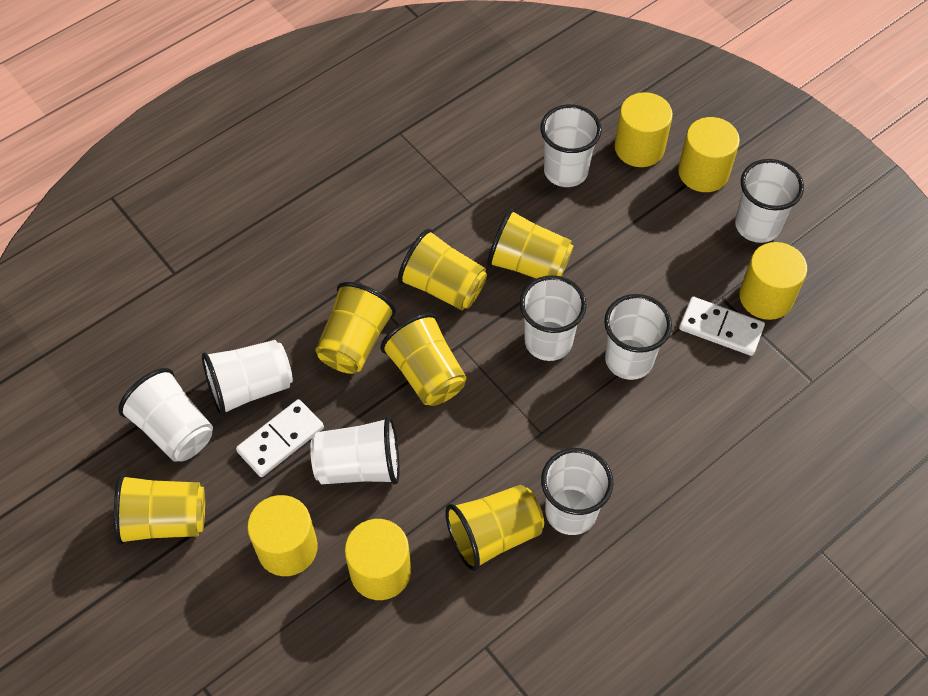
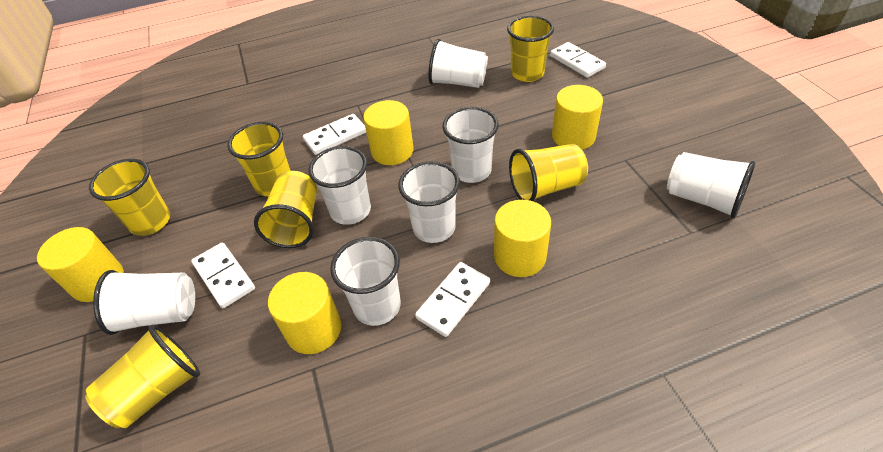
white cup: 8 -> 7
white domino: 2 -> 4

